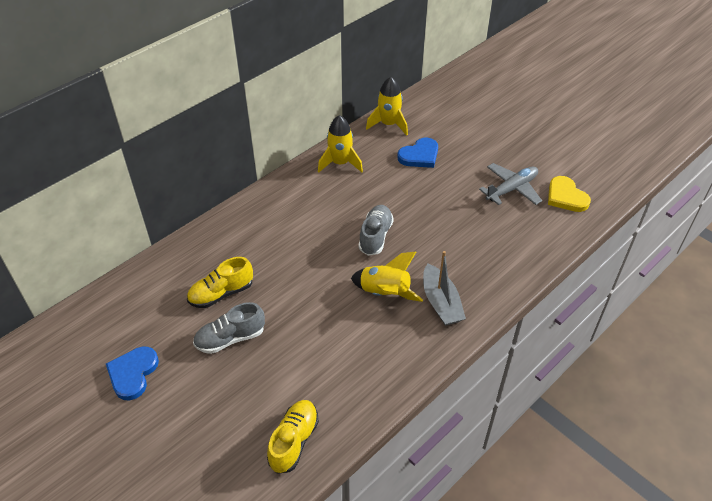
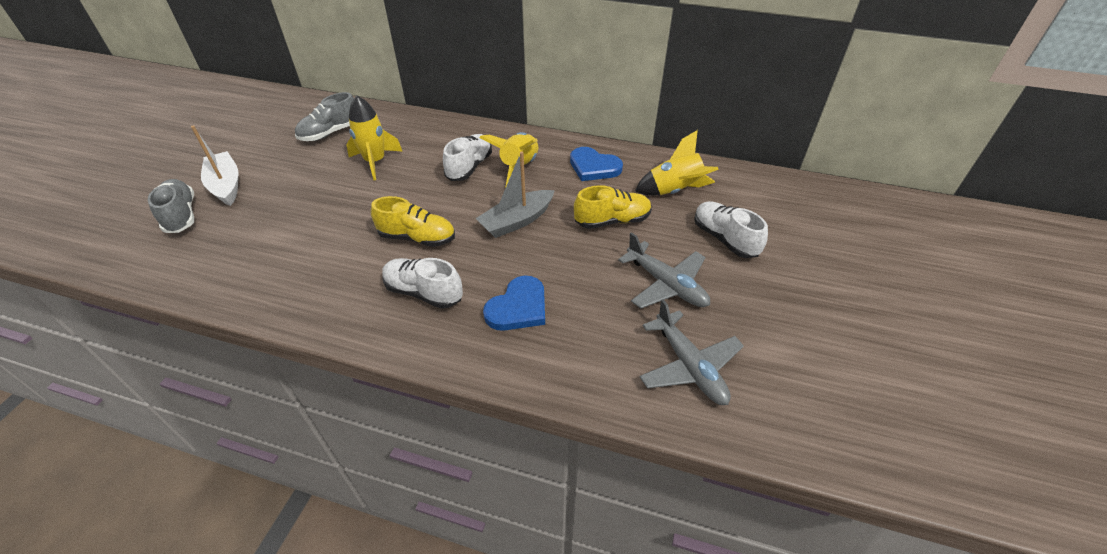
grey plane: 1 -> 2
white boat: 0 -> 1
white shoe: 0 -> 3
yellow heart: 1 -> 0

